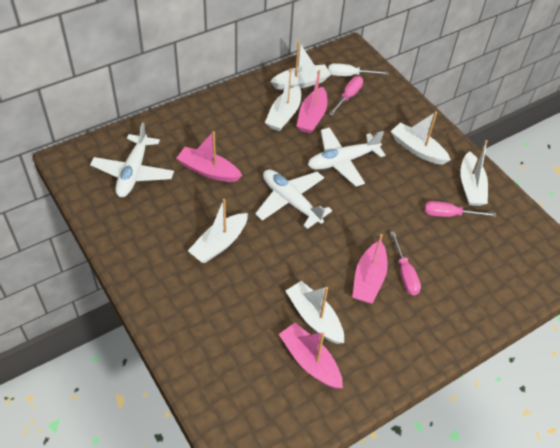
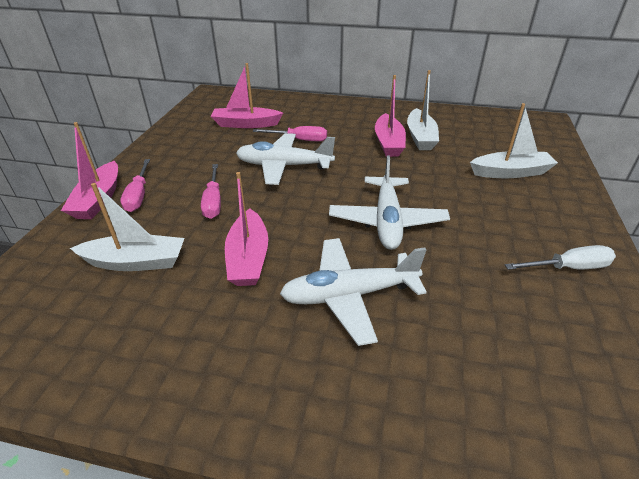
white boat: 6 -> 3

